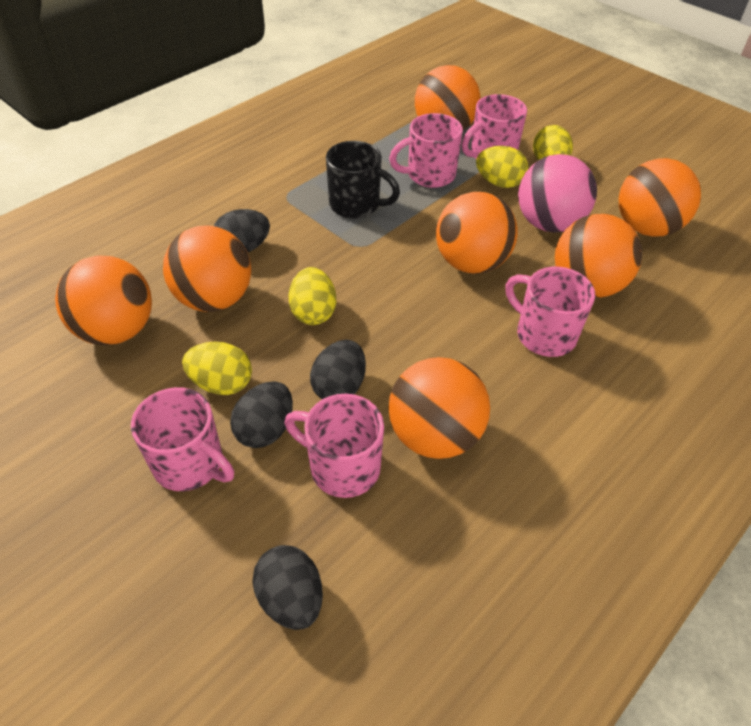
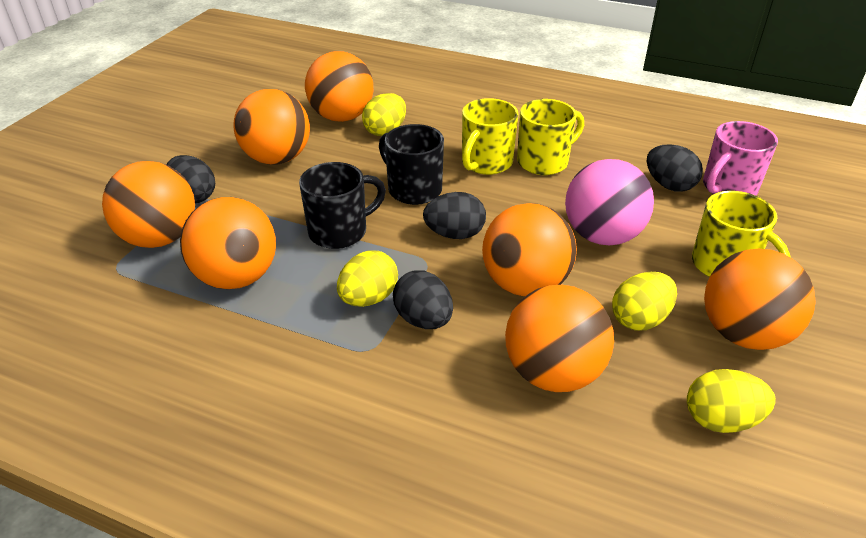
black mug: 1 -> 2
pink mug: 5 -> 1
yellow mug: 0 -> 3

